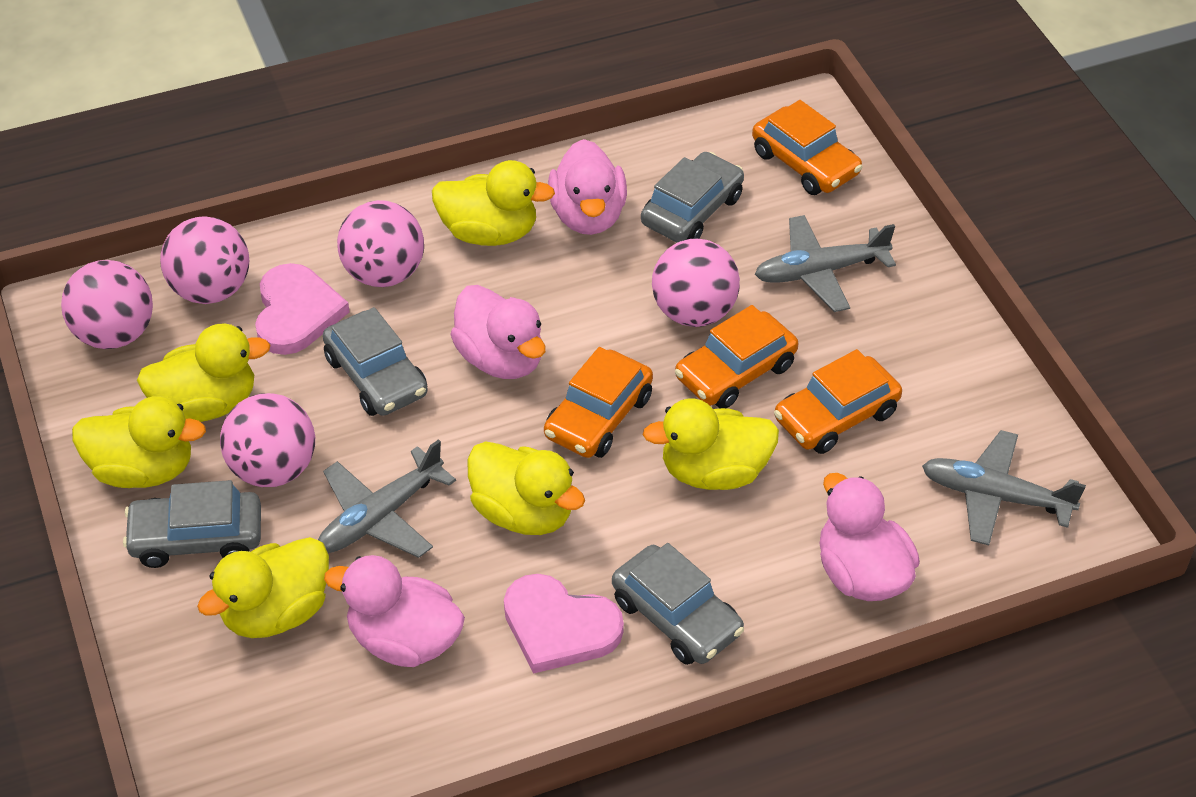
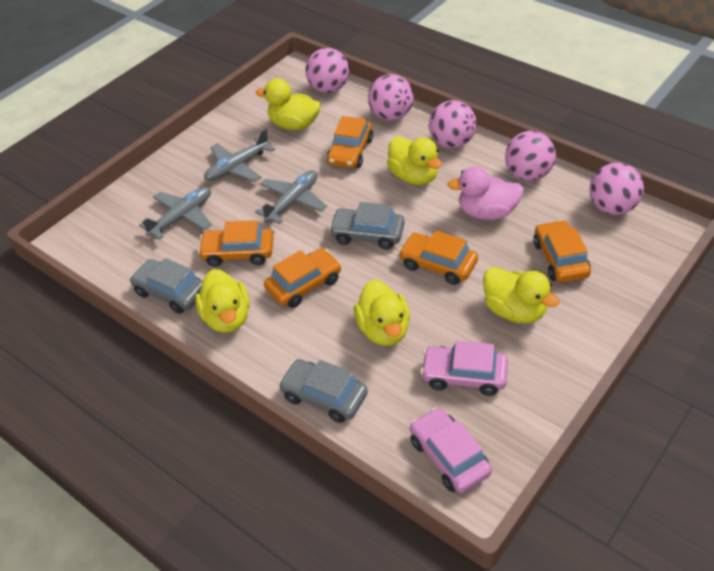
grey car: 4 -> 3
orange car: 4 -> 5
pink car: 0 -> 2
pink duck: 4 -> 1
pink heart: 2 -> 0
yellow duck: 6 -> 5

